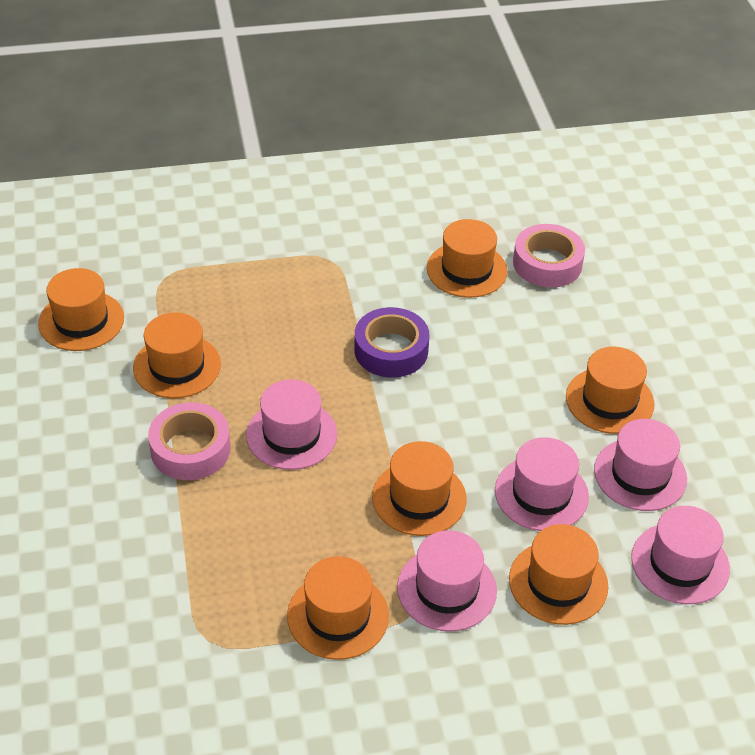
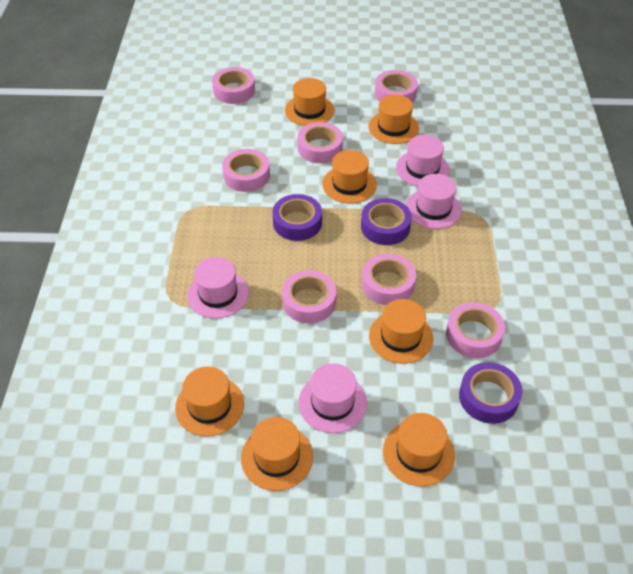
pink hat: 5 -> 4
pink tape: 2 -> 7
purple tape: 1 -> 3

